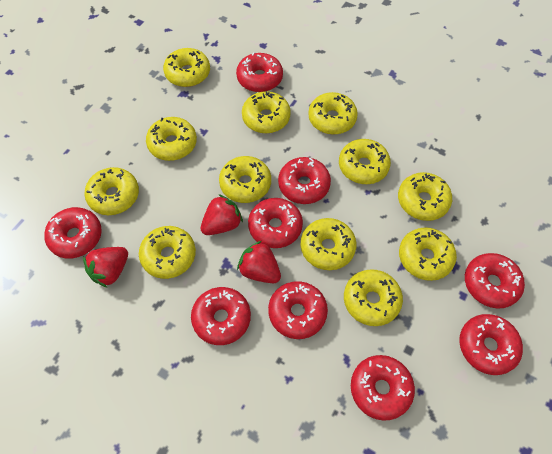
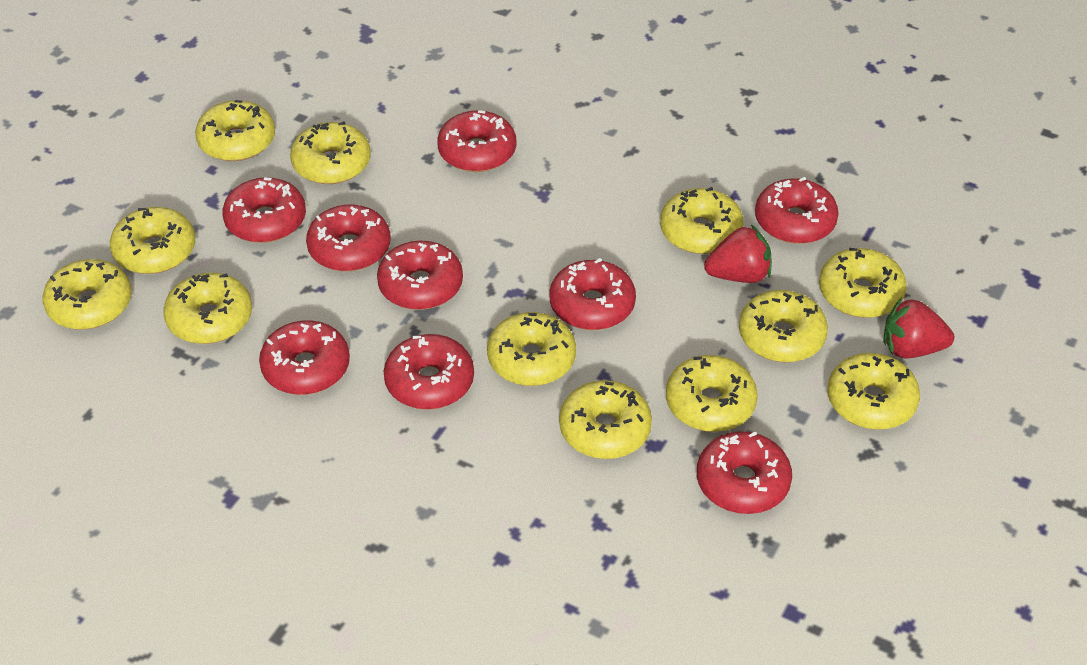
red strawberry: 3 -> 2

